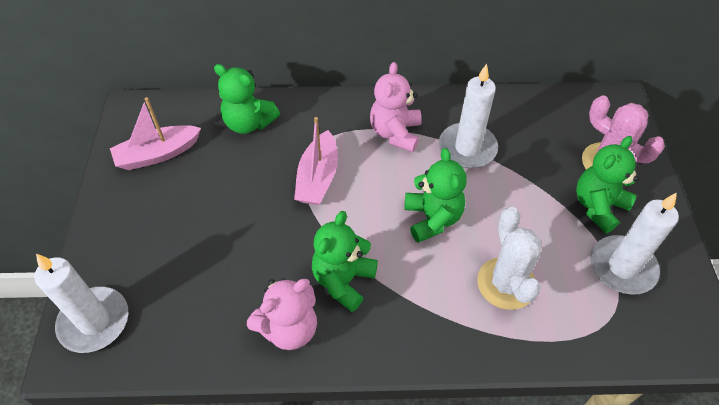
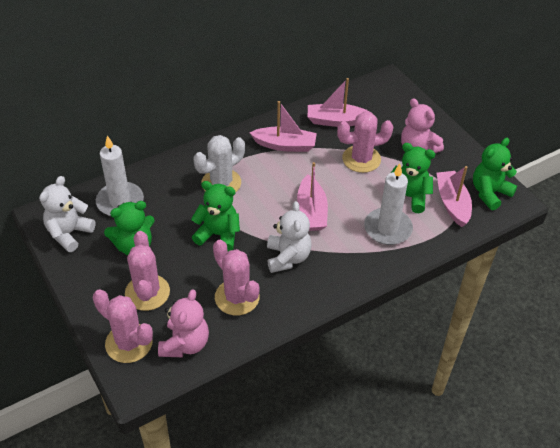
pink boat: 2 -> 4
pink cactus: 1 -> 4
white candle: 3 -> 2
white teddy bear: 0 -> 2

